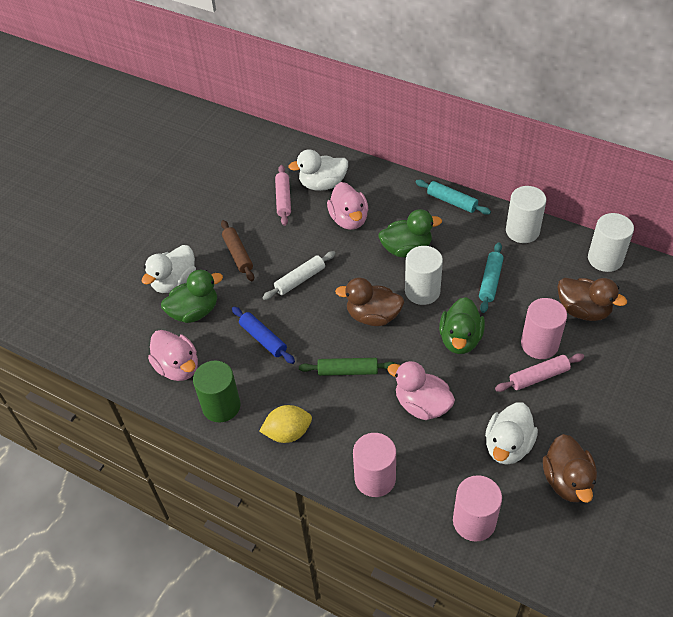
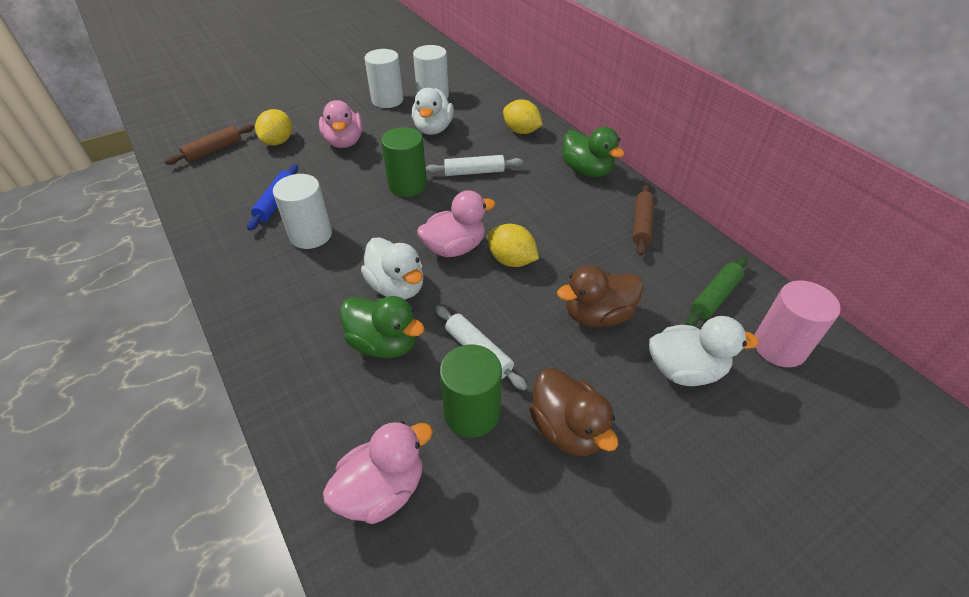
brown duck: 3 -> 2
brown rolling pin: 1 -> 2
green cylinder: 1 -> 2
green duck: 3 -> 2
pink cylinder: 3 -> 1
pink rolling pin: 2 -> 0
turquoise rolling pin: 2 -> 0
white rolling pin: 1 -> 2
yellow lemon: 1 -> 3

